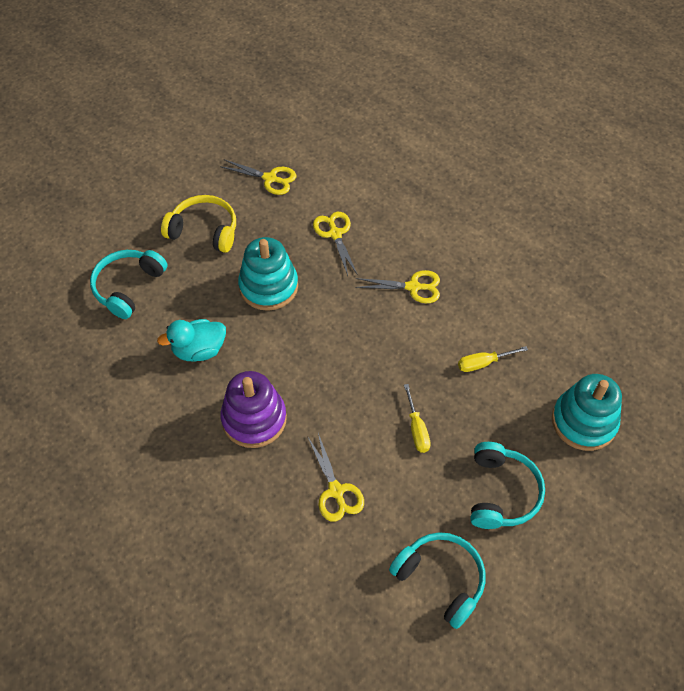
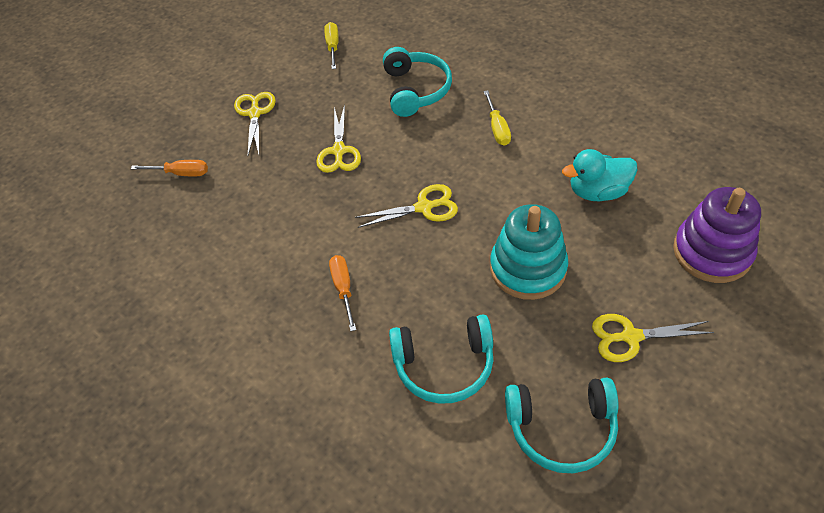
orange screwdriver: 0 -> 2
turquoise stacking toy: 2 -> 1
yellow headphones: 1 -> 0

